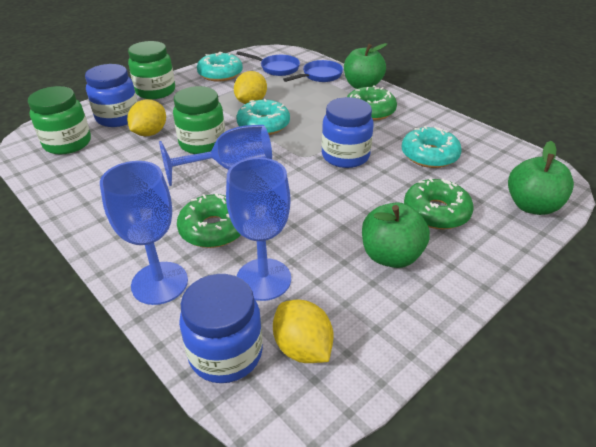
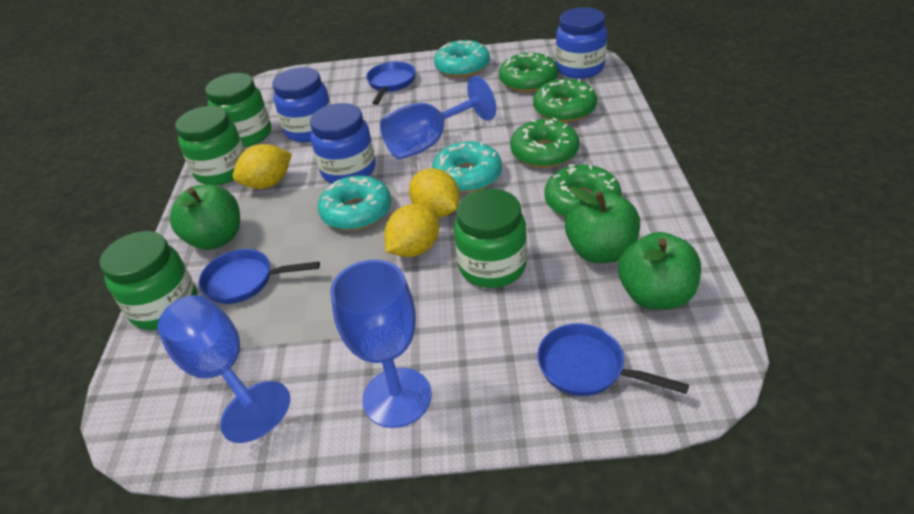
blue pan: 2 -> 3
green donut: 3 -> 4
green jar: 3 -> 4

